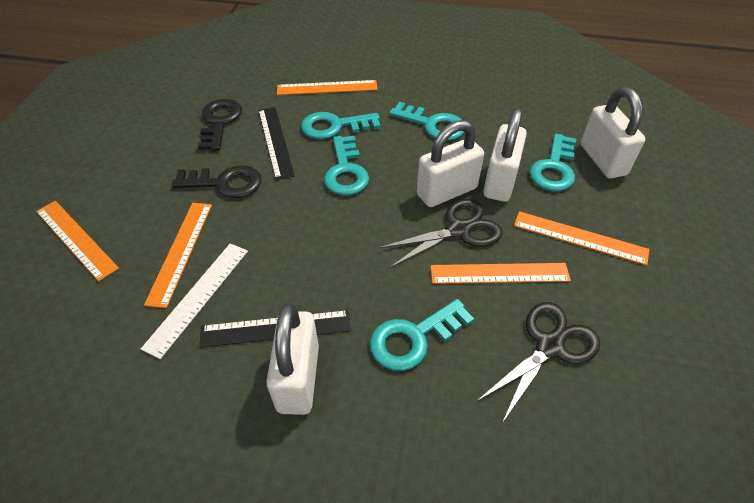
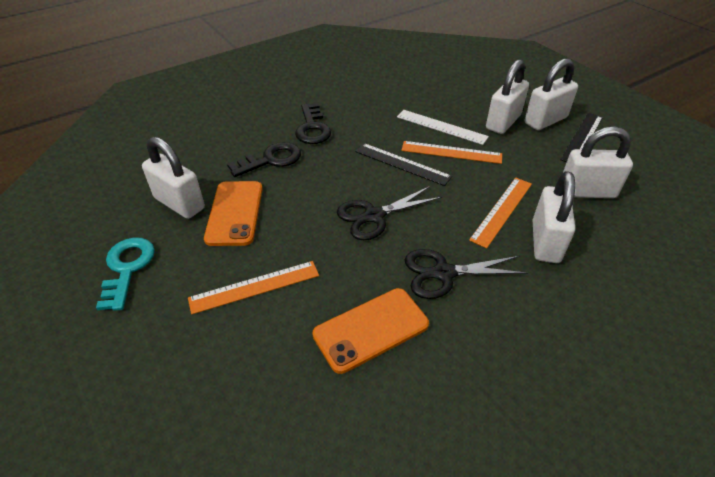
orange phone: 0 -> 2
orange ruler: 5 -> 3
turquoise key: 5 -> 1
white padlock: 4 -> 5

